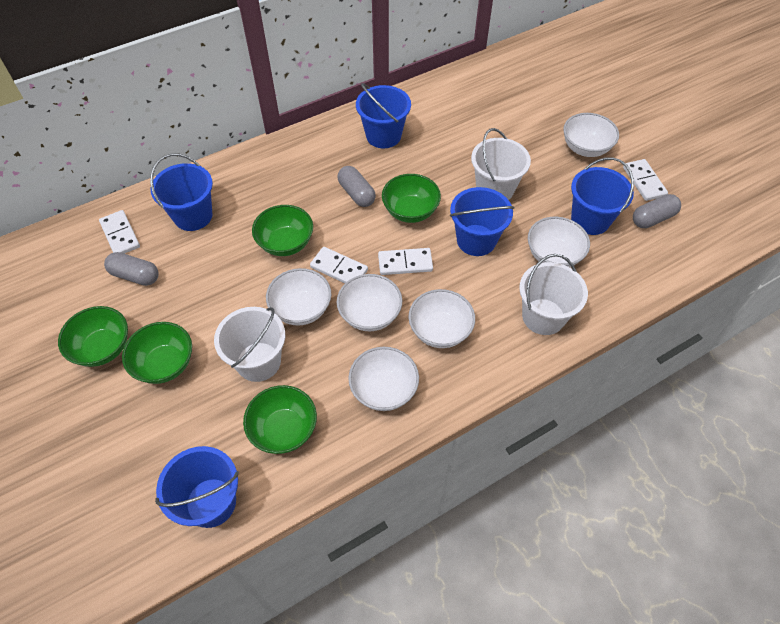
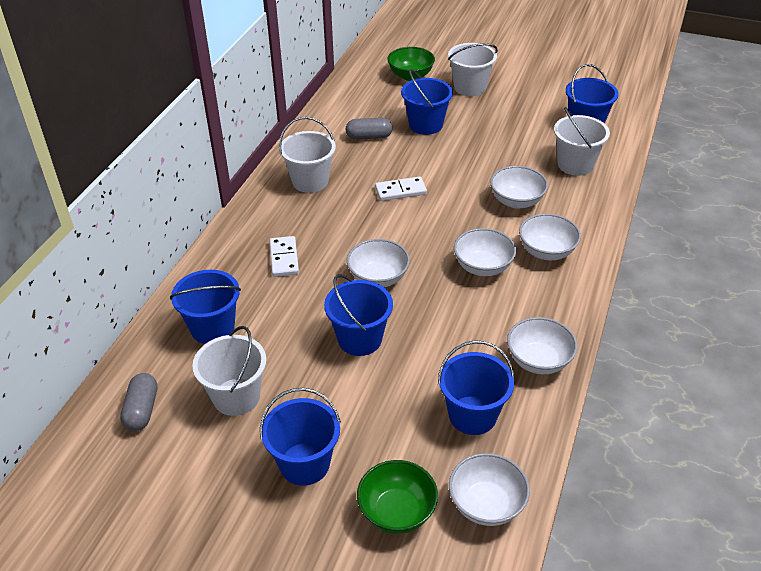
blue bucket: 5 -> 6
green bowl: 5 -> 2
grey capsule: 3 -> 2
white bucket: 3 -> 4
white domino: 4 -> 2

